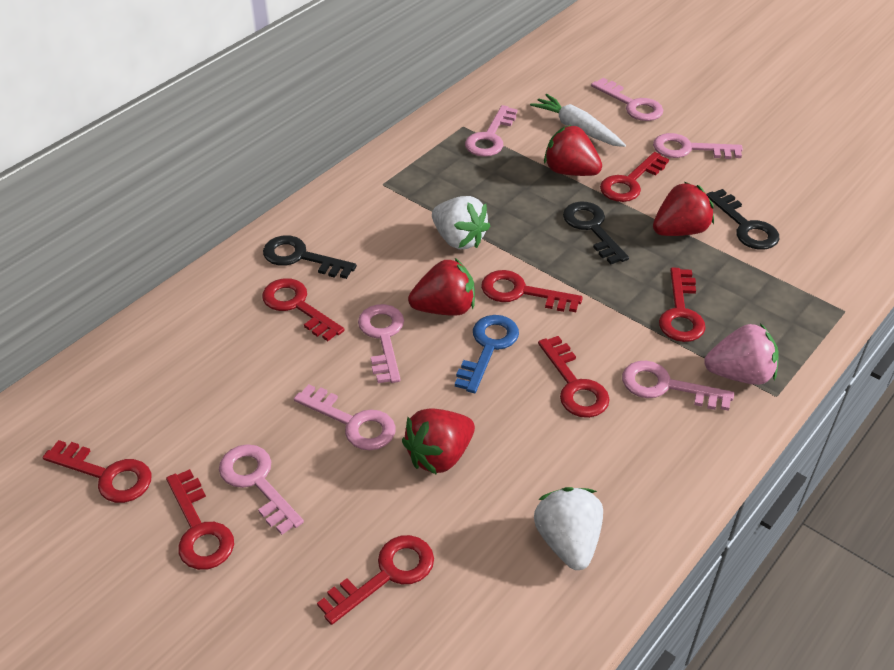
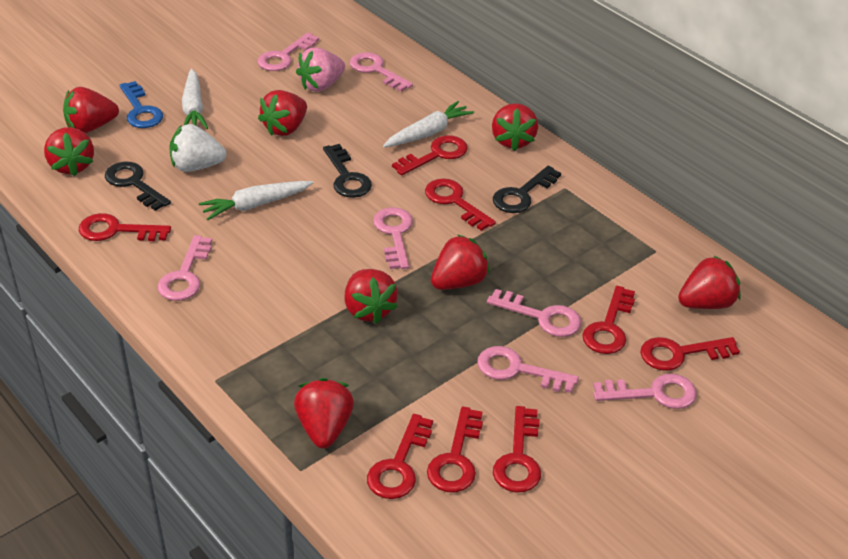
red strawberry: 4 -> 8
white carrot: 1 -> 3
white strawberry: 2 -> 1

